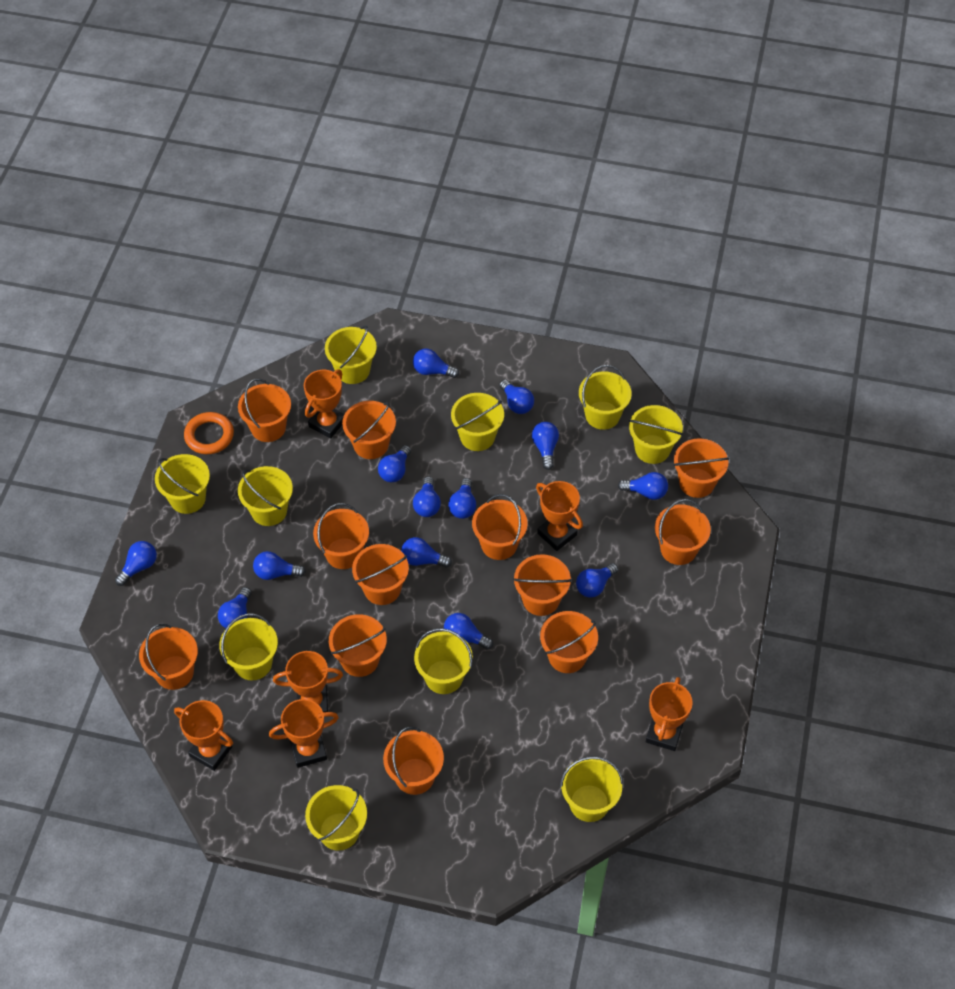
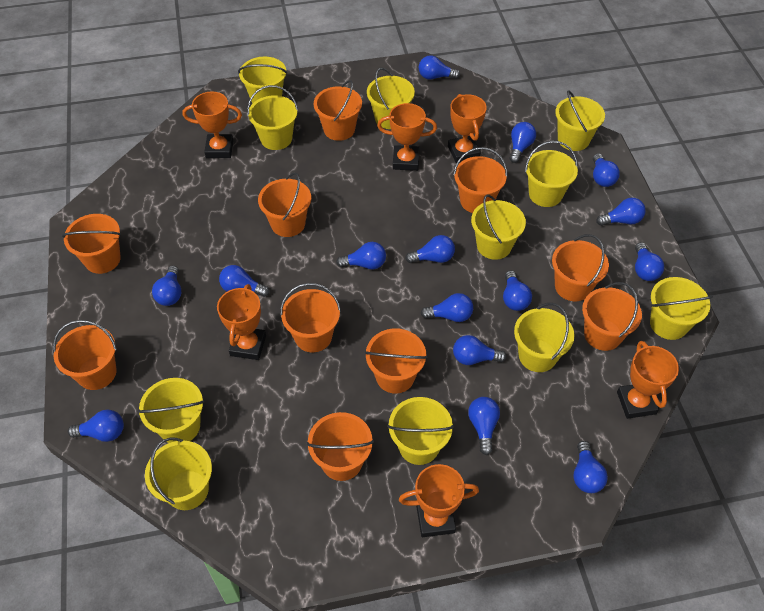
blue light bulb: 13 -> 15
orange bucket: 12 -> 10
orange ring: 1 -> 0
yellow bucket: 10 -> 11

